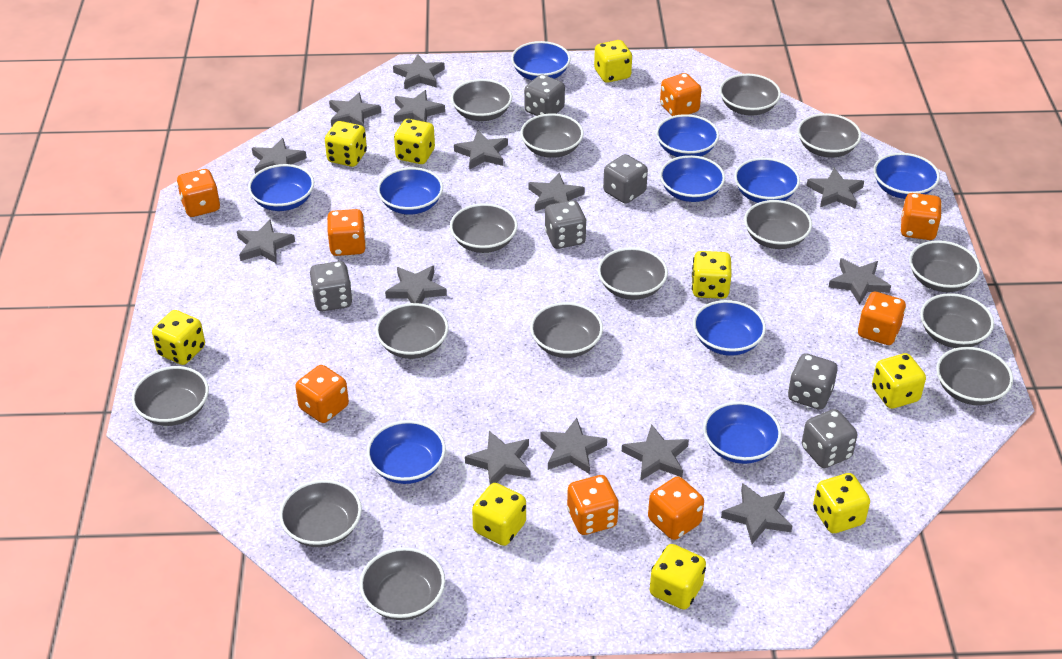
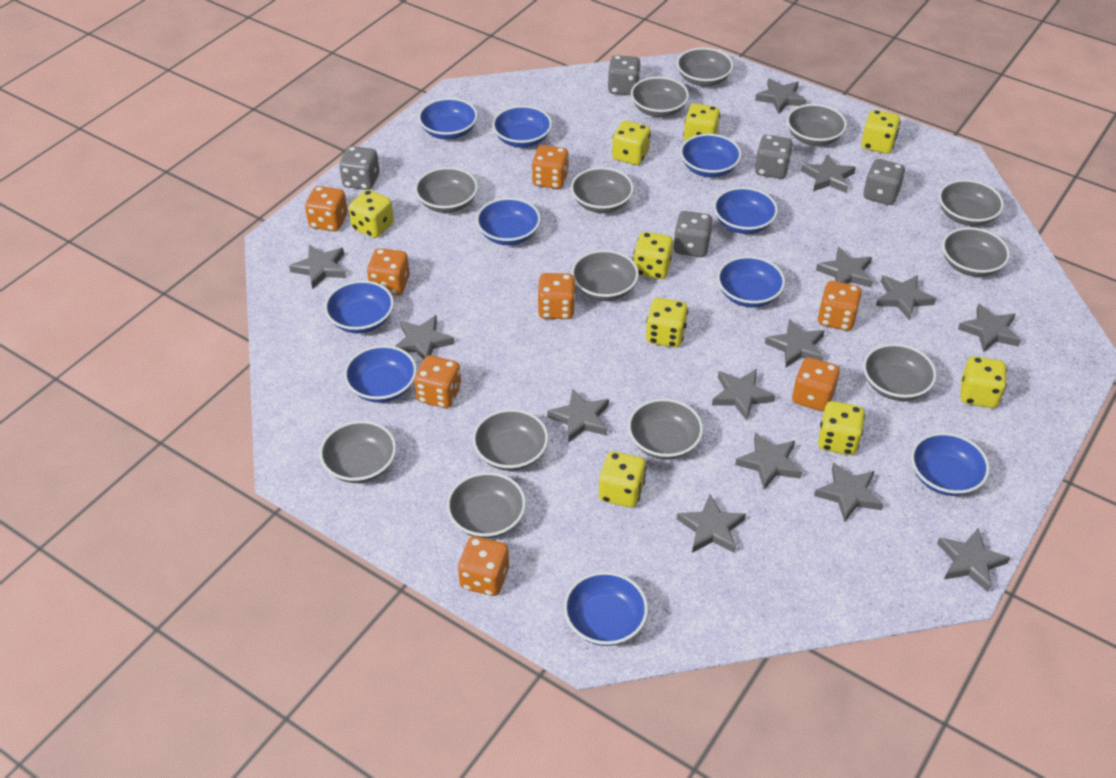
grey bowl: 15 -> 13
grey dice: 6 -> 5

